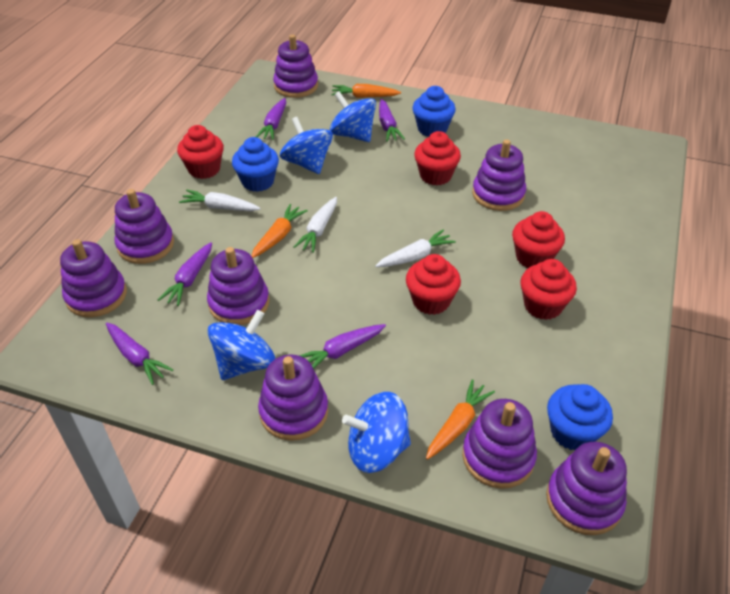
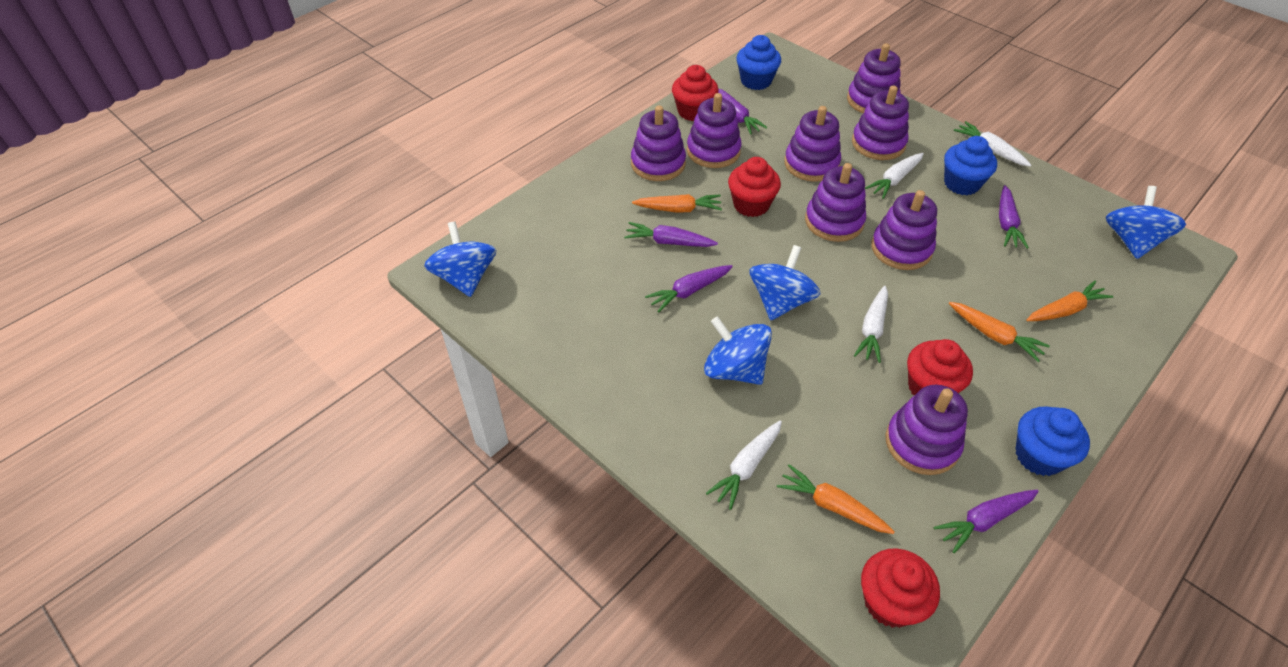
orange carrot: 3 -> 4
red cupcake: 5 -> 4
white carrot: 3 -> 4

